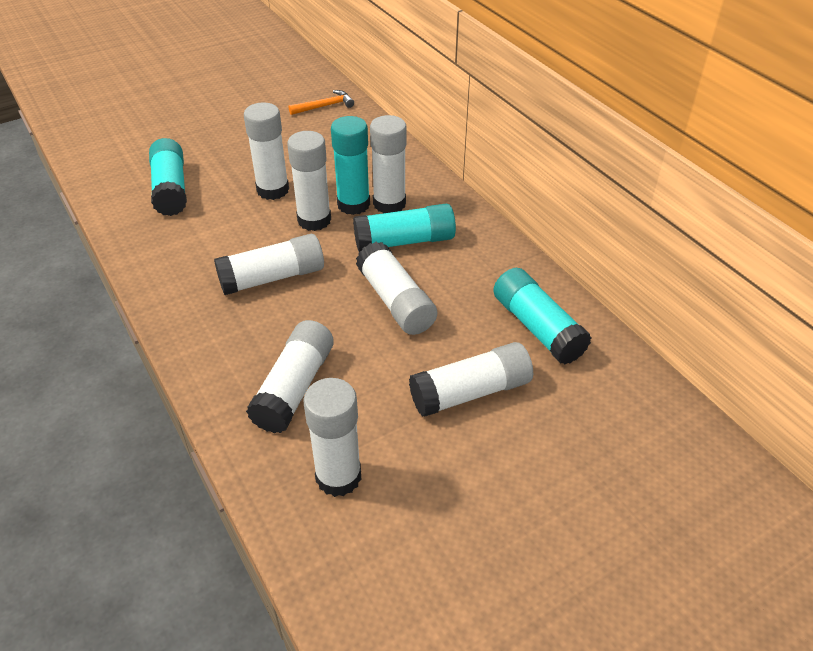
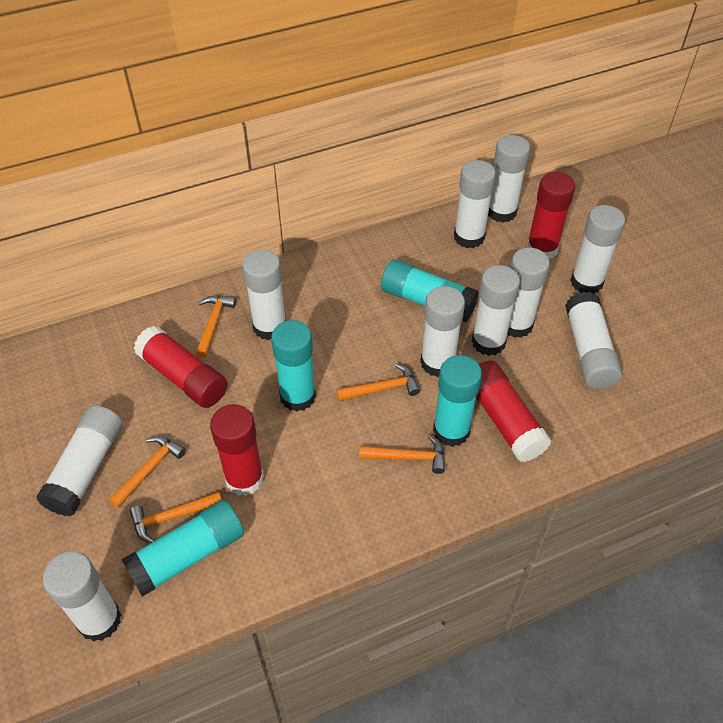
orange hammer: 1 -> 5
red glue stick: 0 -> 4
white glue stick: 8 -> 10

